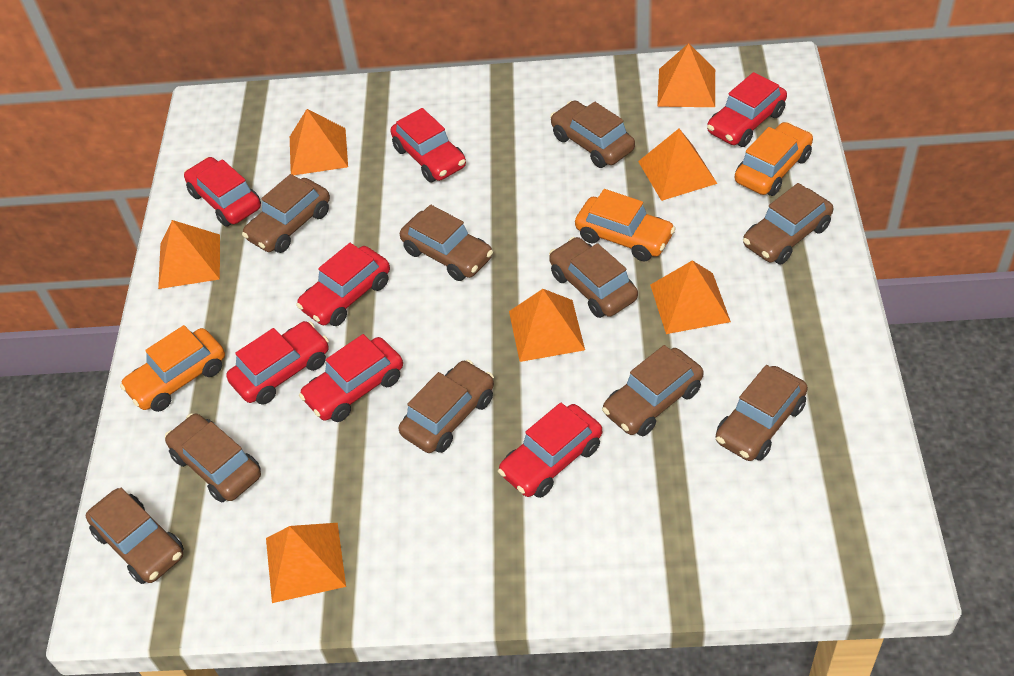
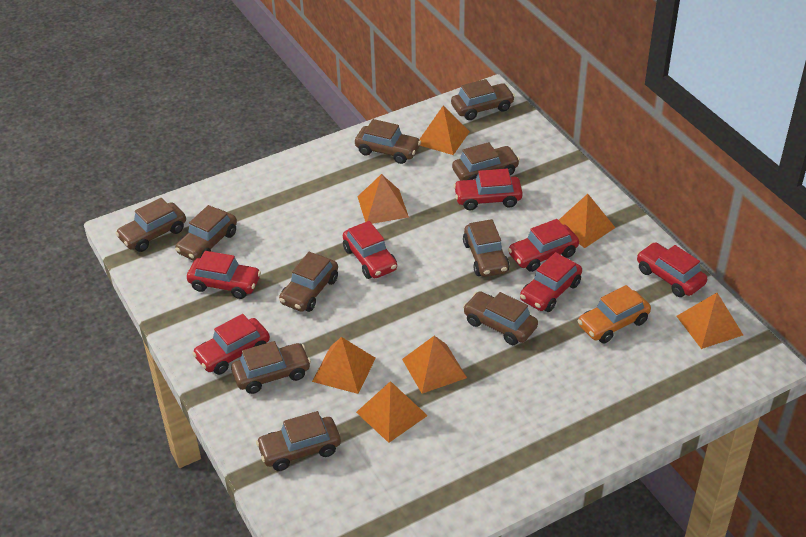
orange car: 3 -> 1

